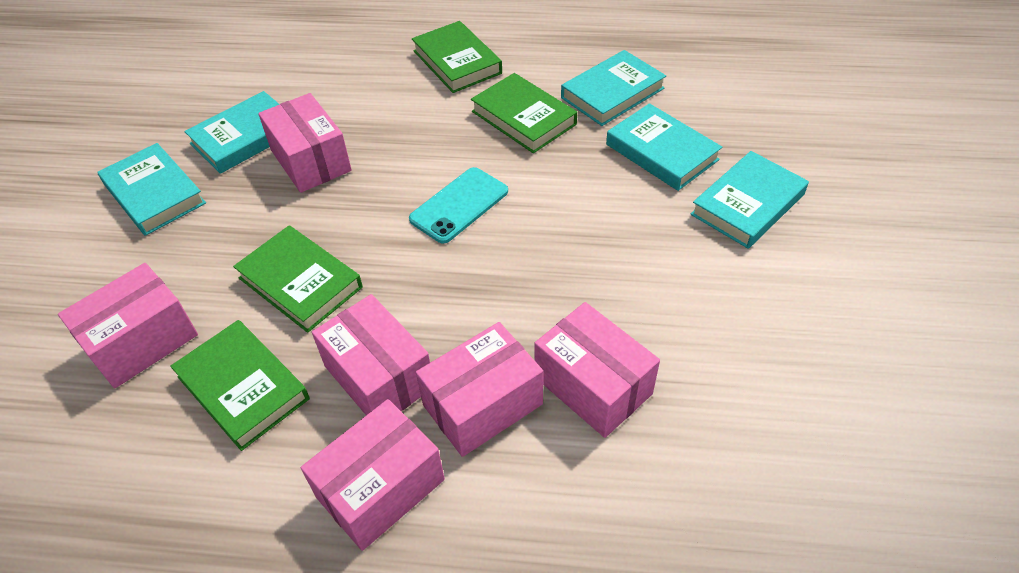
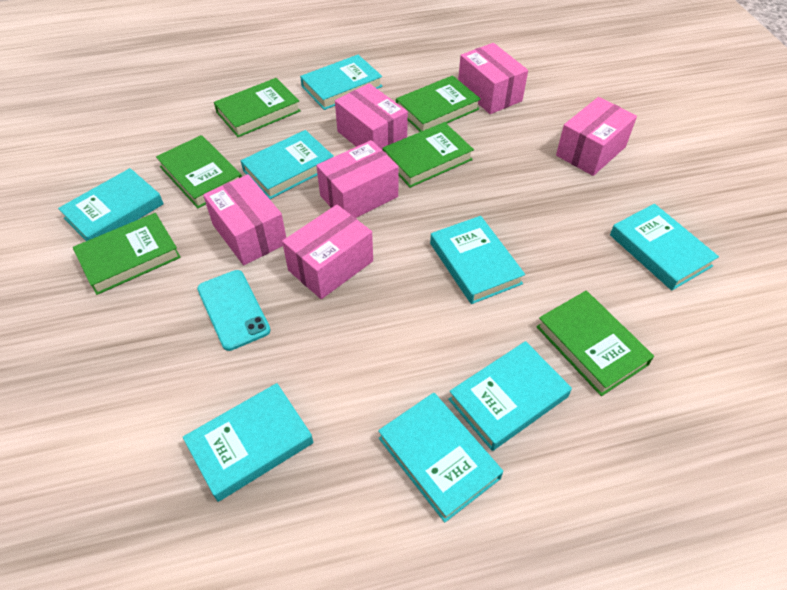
green book: 4 -> 6
turquoise book: 5 -> 8

